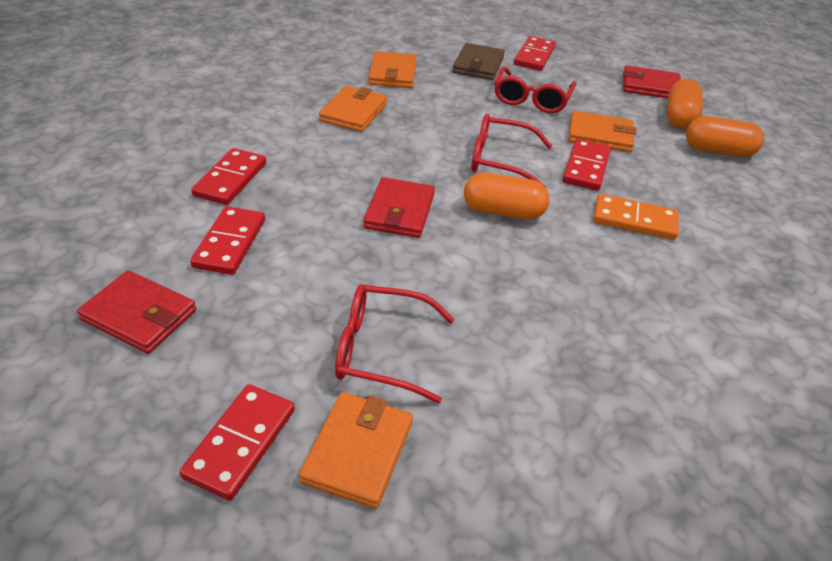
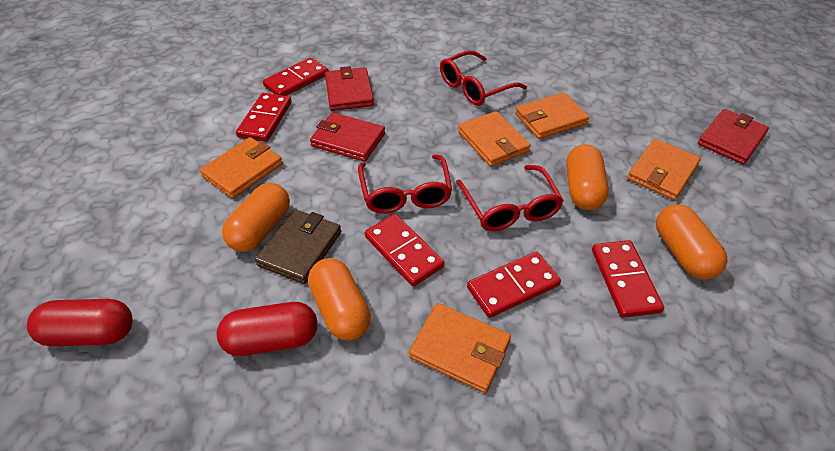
orange capsule: 3 -> 4
orange domino: 1 -> 0
orange wallet: 4 -> 5
red capsule: 0 -> 2

